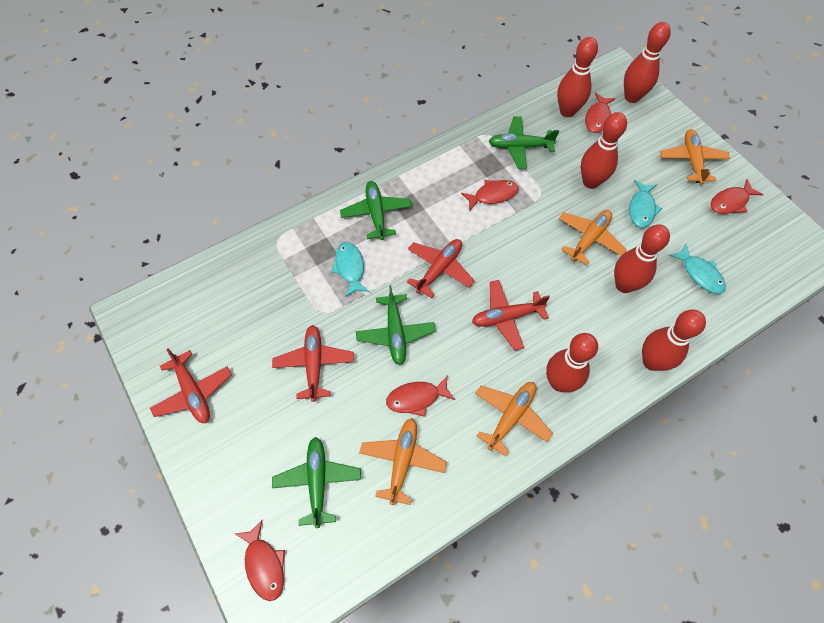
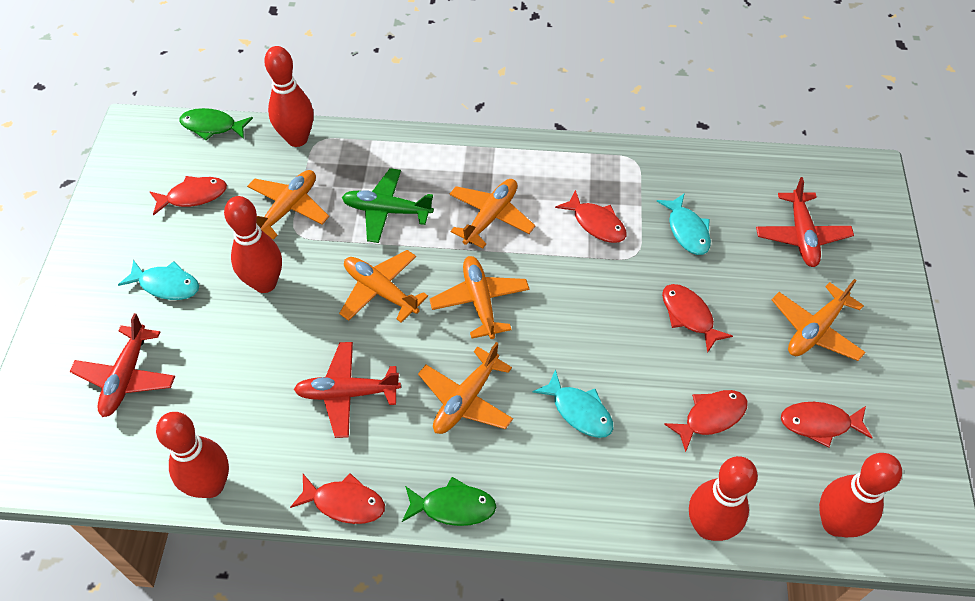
green fish: 0 -> 2
green plane: 4 -> 1
orange plane: 4 -> 6
red bowling pin: 6 -> 5
red fish: 5 -> 6
red plane: 4 -> 3

